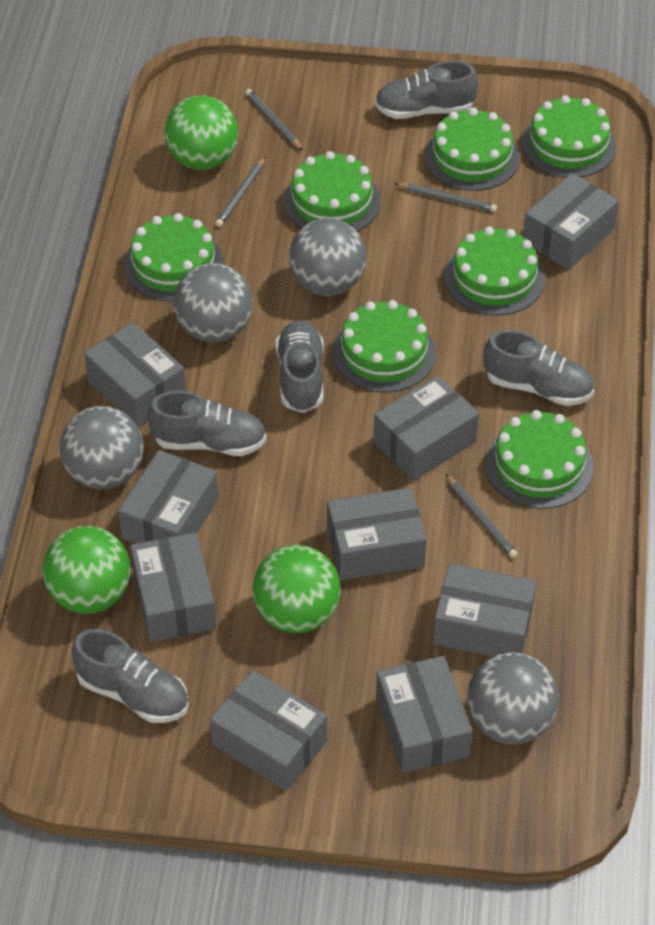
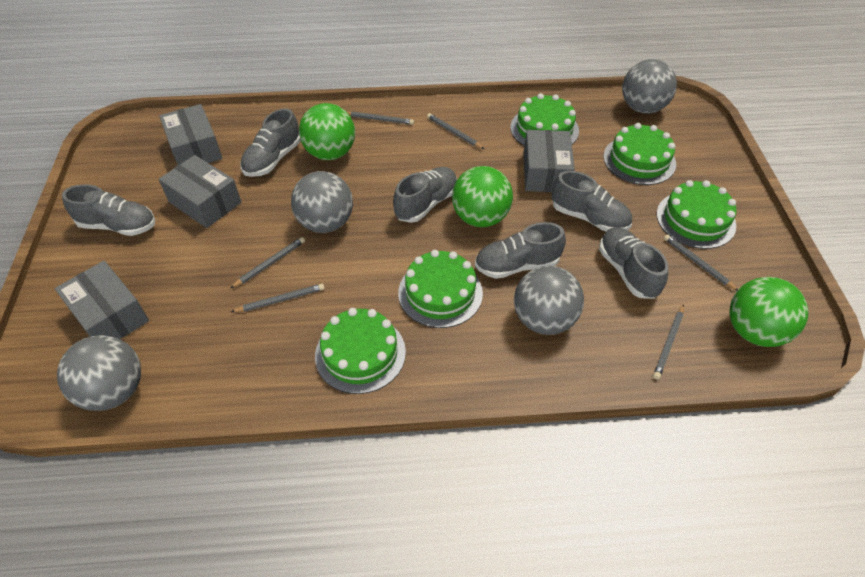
green cake: 7 -> 5
grey box: 9 -> 4
grey pencil: 4 -> 6
grey shoe: 5 -> 6

